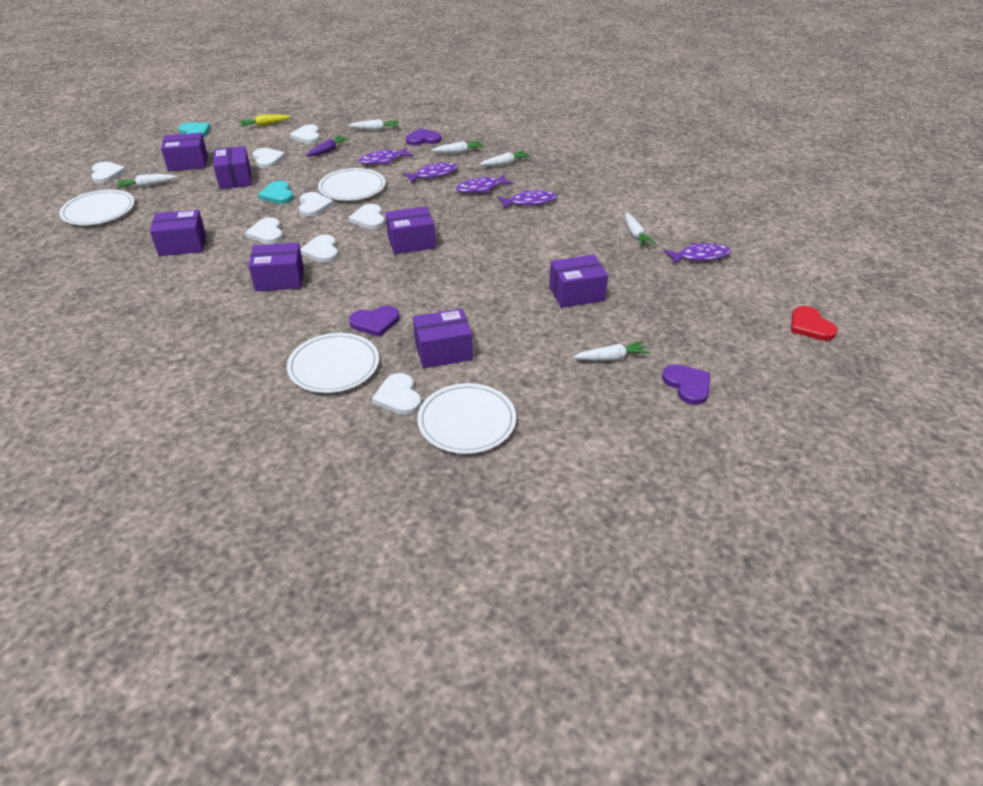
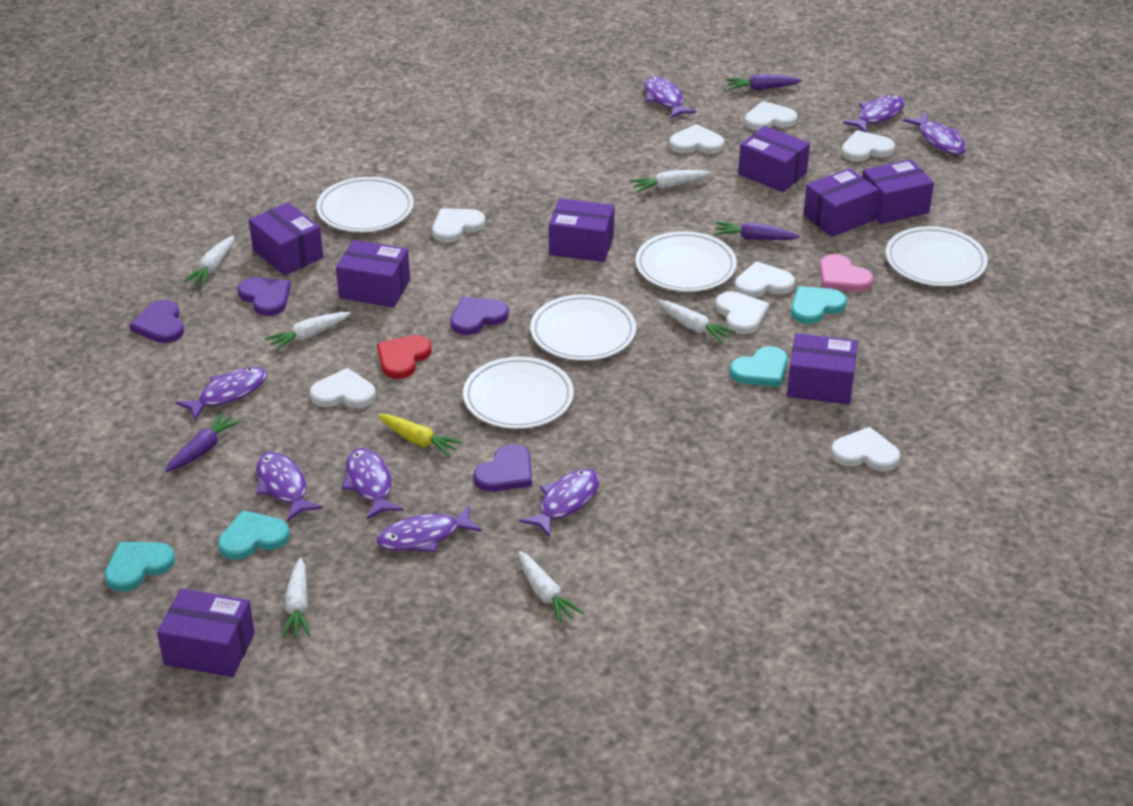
pink heart: 0 -> 1
purple box: 7 -> 8
purple carrot: 1 -> 3
purple fish: 5 -> 8
purple heart: 3 -> 4
turquoise heart: 2 -> 4
white plate: 4 -> 5

